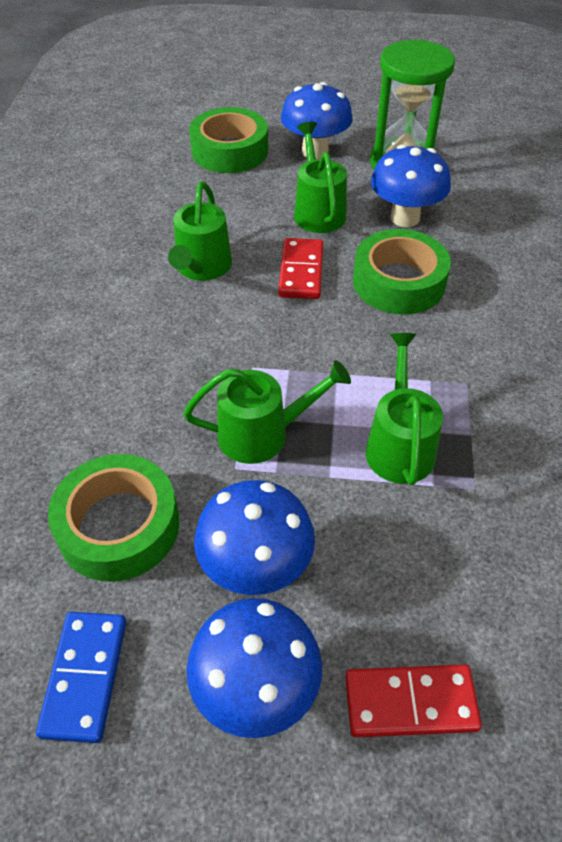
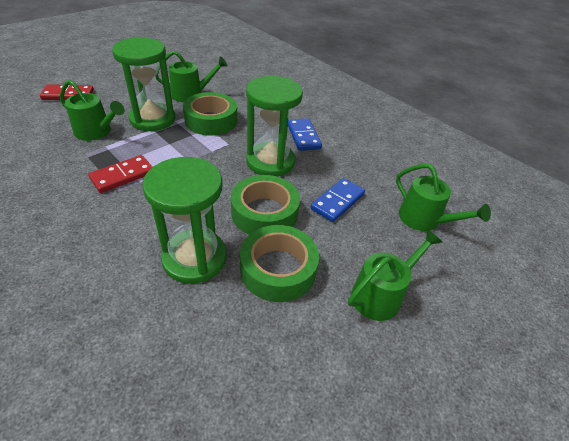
blue domino: 1 -> 2
blue mushroom: 4 -> 0
green hourglass: 1 -> 3

